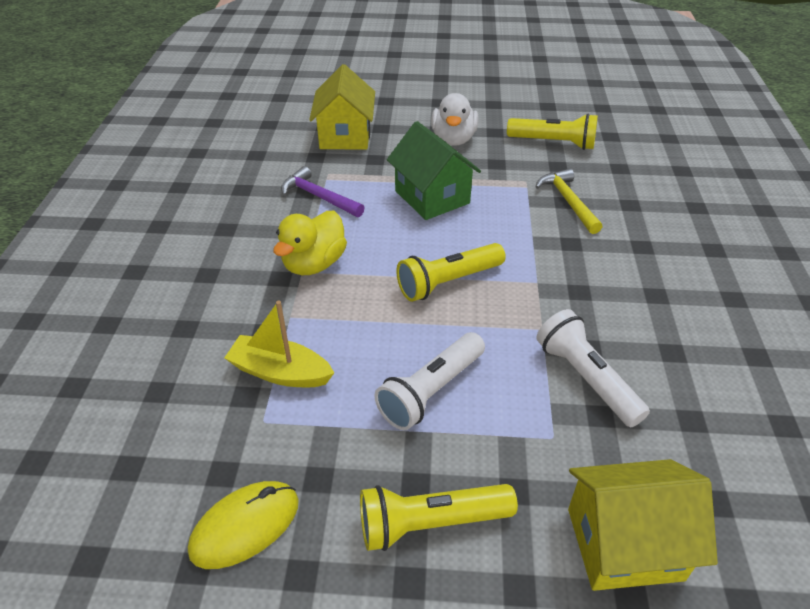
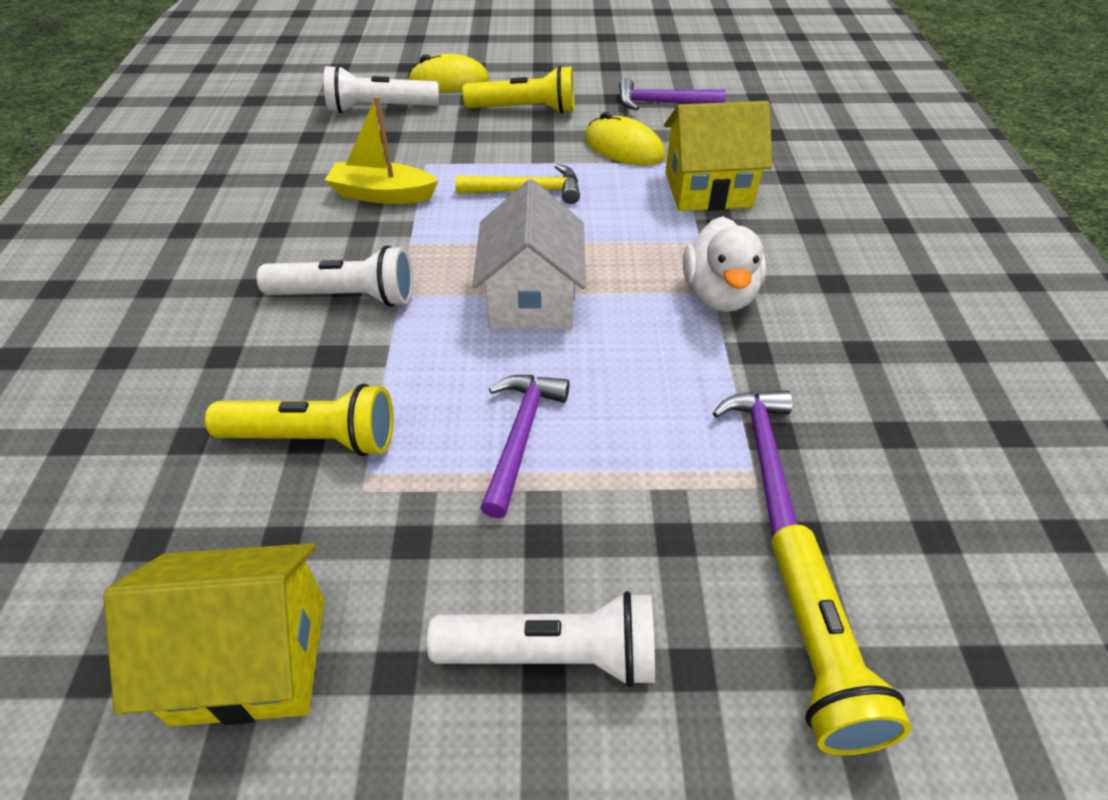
green house: 1 -> 0
purple hammer: 1 -> 3
white flashlight: 2 -> 3
white house: 0 -> 1
yellow duck: 1 -> 0
yellow mouse: 1 -> 2

